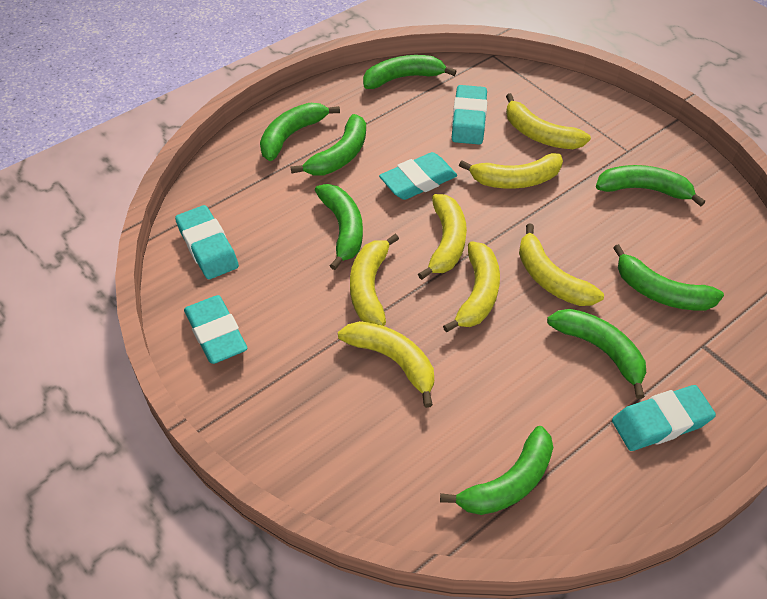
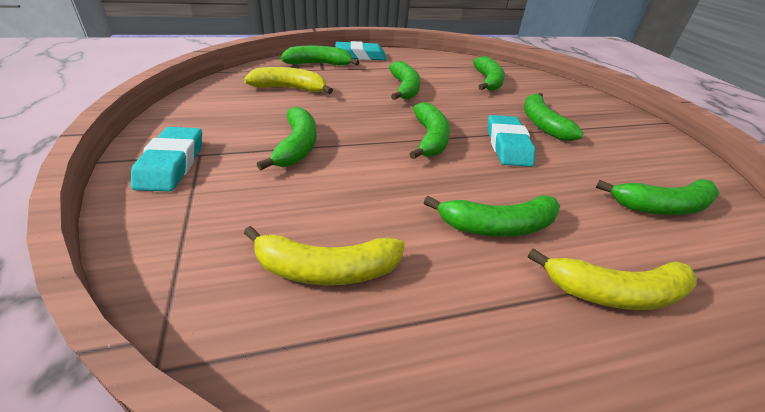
turquoise eraser: 5 -> 3
yellow banana: 7 -> 3

